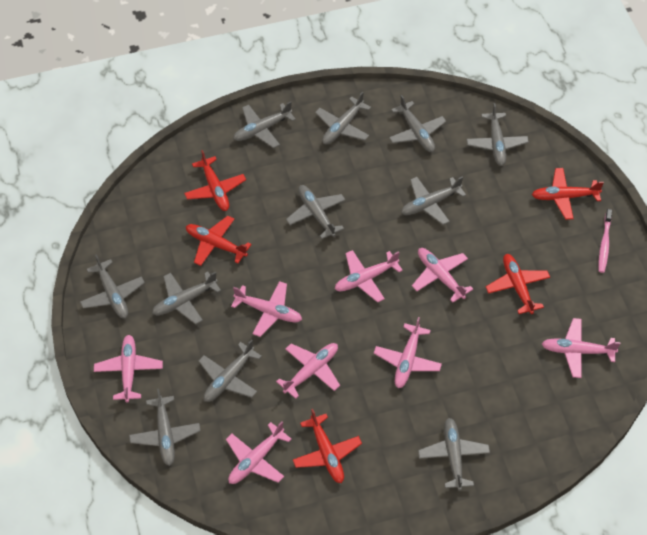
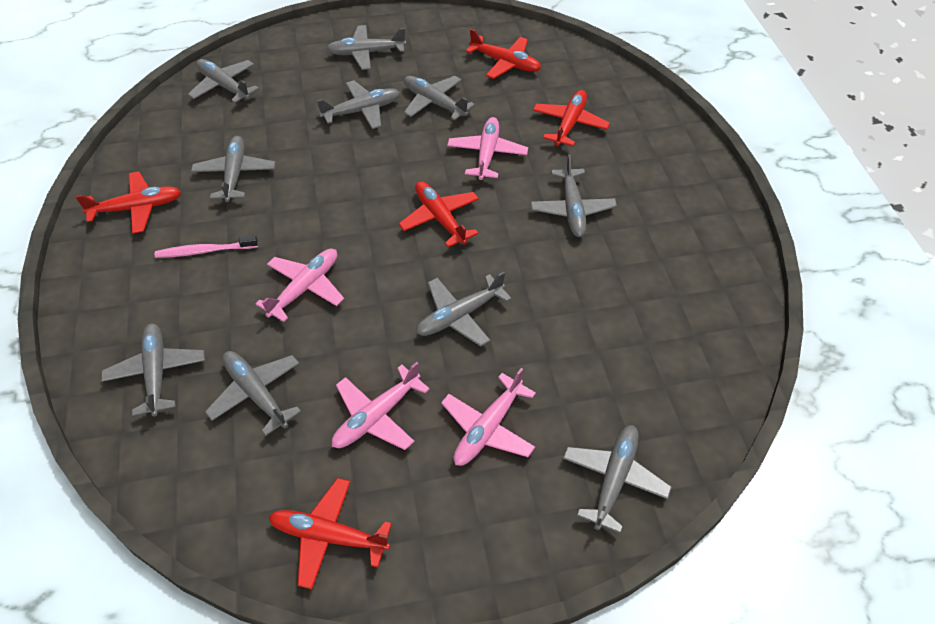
grey plane: 11 -> 10
pink plane: 8 -> 4

